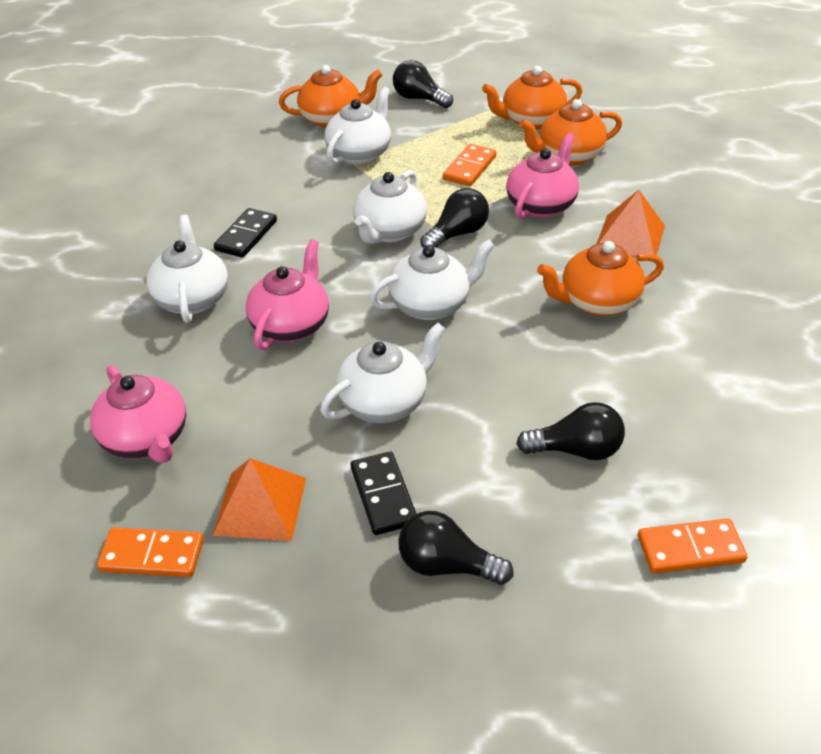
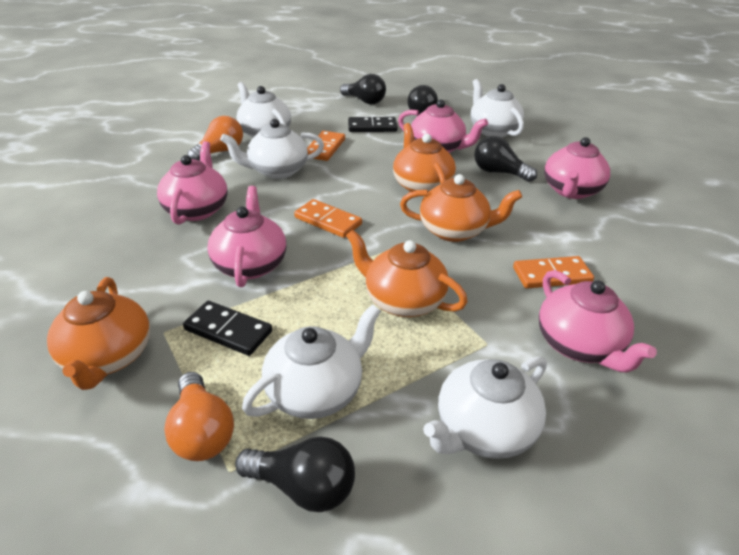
orange light bulb: 0 -> 2
orange pyramid: 2 -> 0
pink teapot: 3 -> 5

